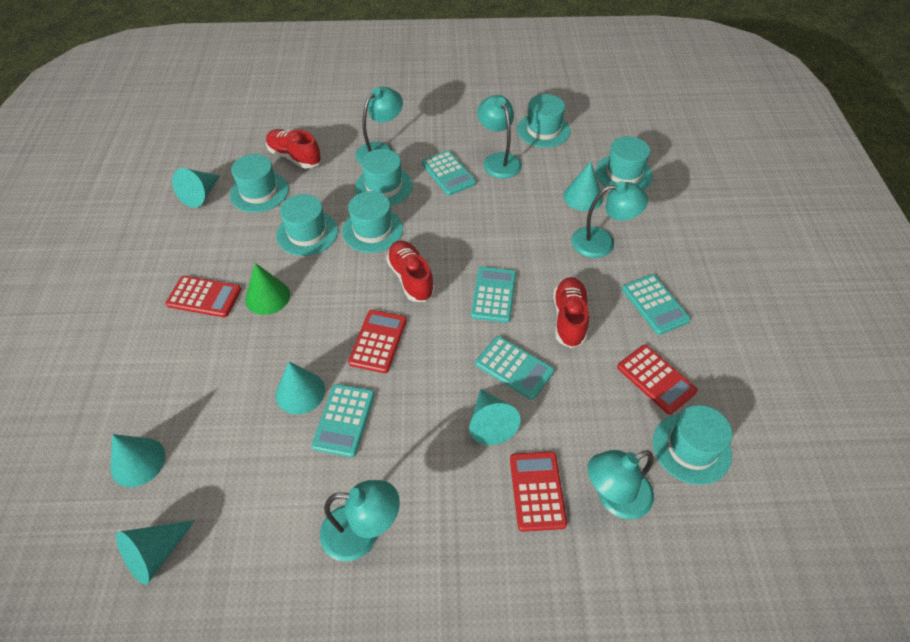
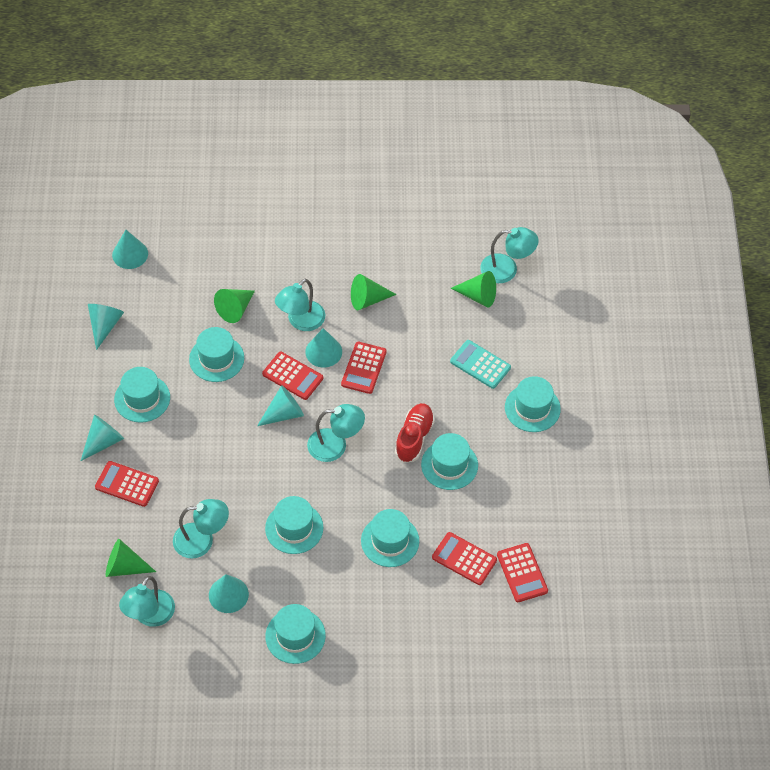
green cone: 1 -> 4
red calculator: 4 -> 5
red shoe: 3 -> 1
turquoise calculator: 5 -> 1

